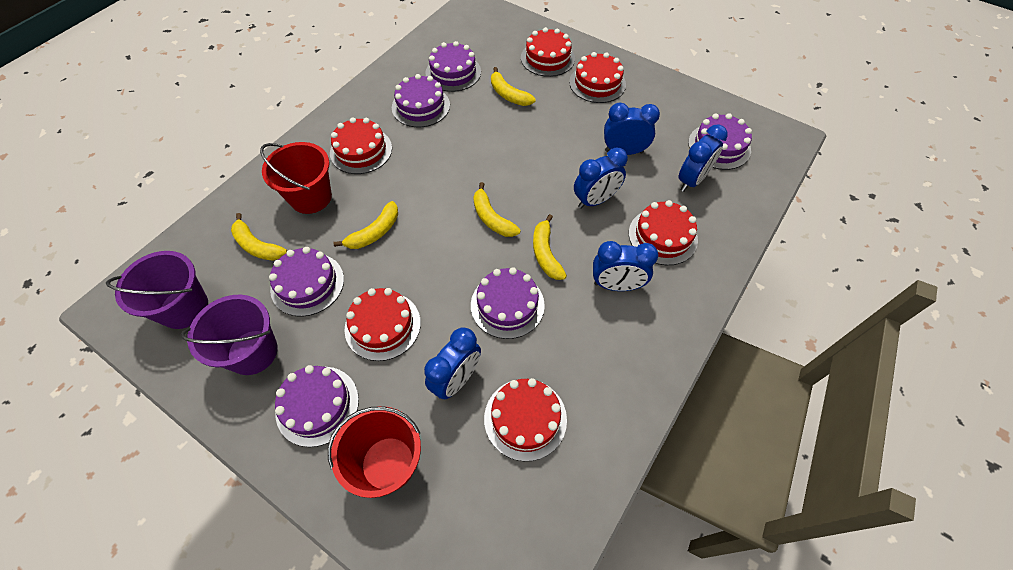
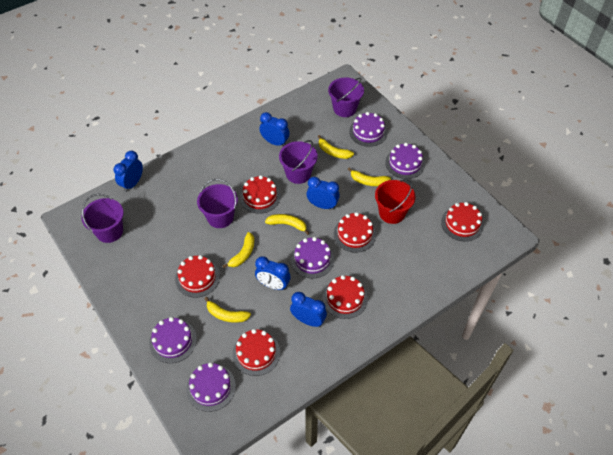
purple bucket: 2 -> 4
purple cake: 6 -> 5
red bucket: 2 -> 1

